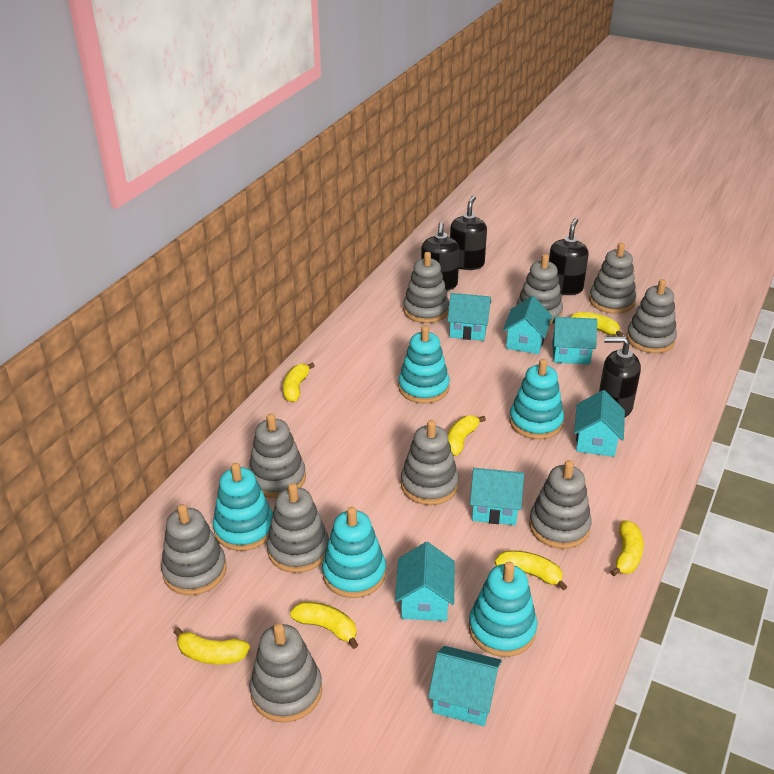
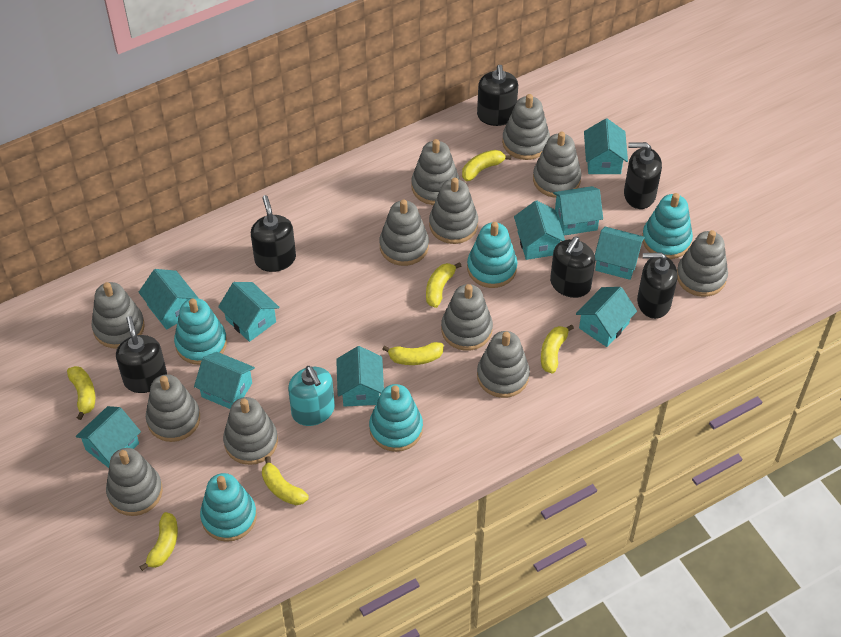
black soap dispenser: 4 -> 6
grey stacking toy: 10 -> 12
turquoise house: 7 -> 10
turquoise soap dispenser: 0 -> 1

